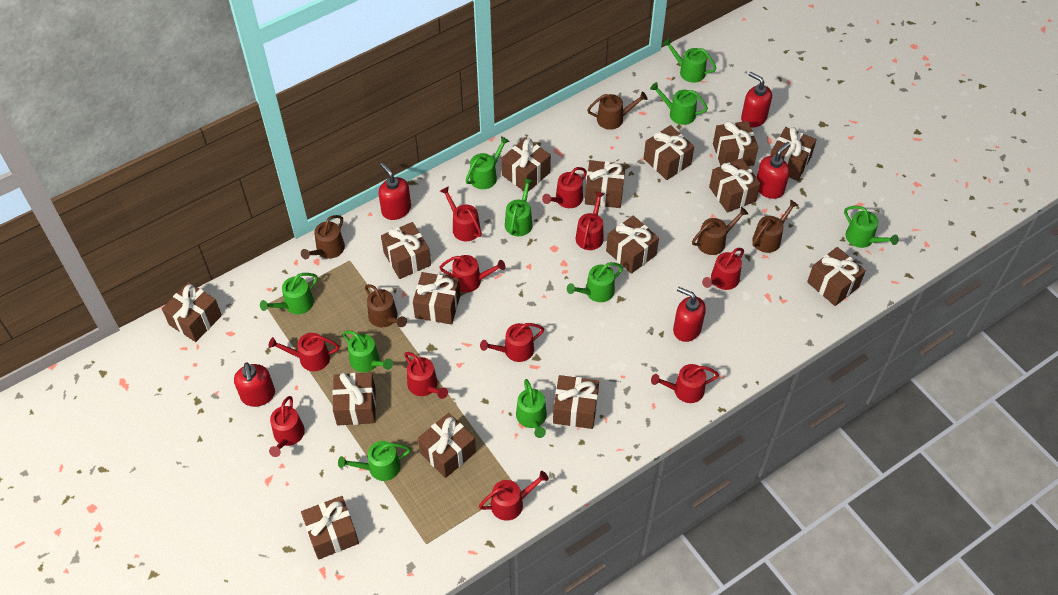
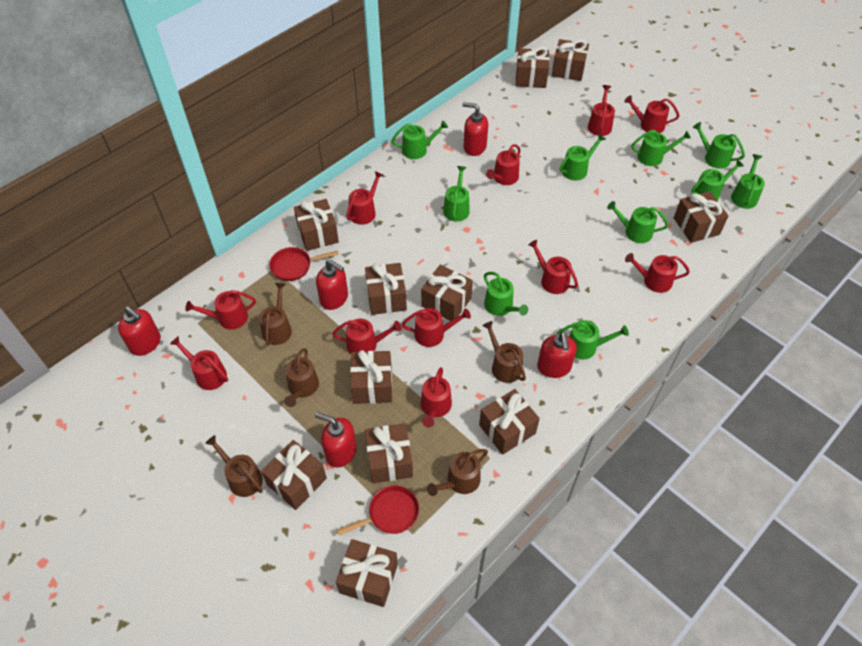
brown gift: 15 -> 11
red pan: 0 -> 2

